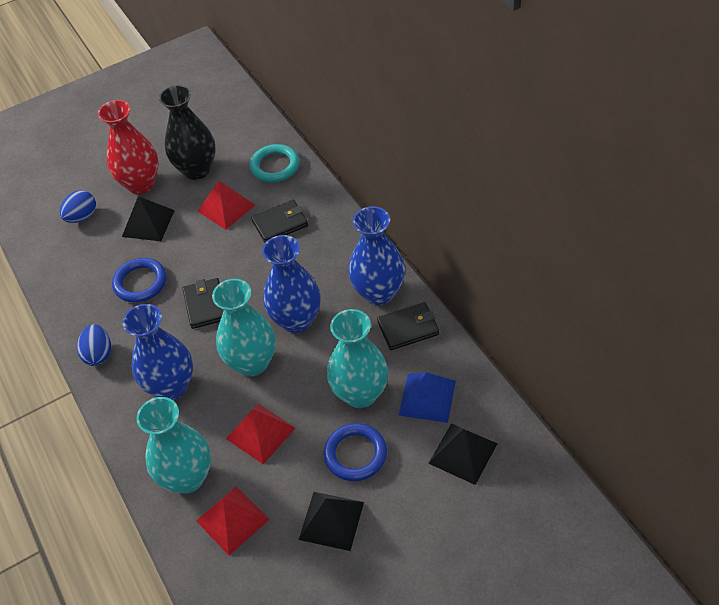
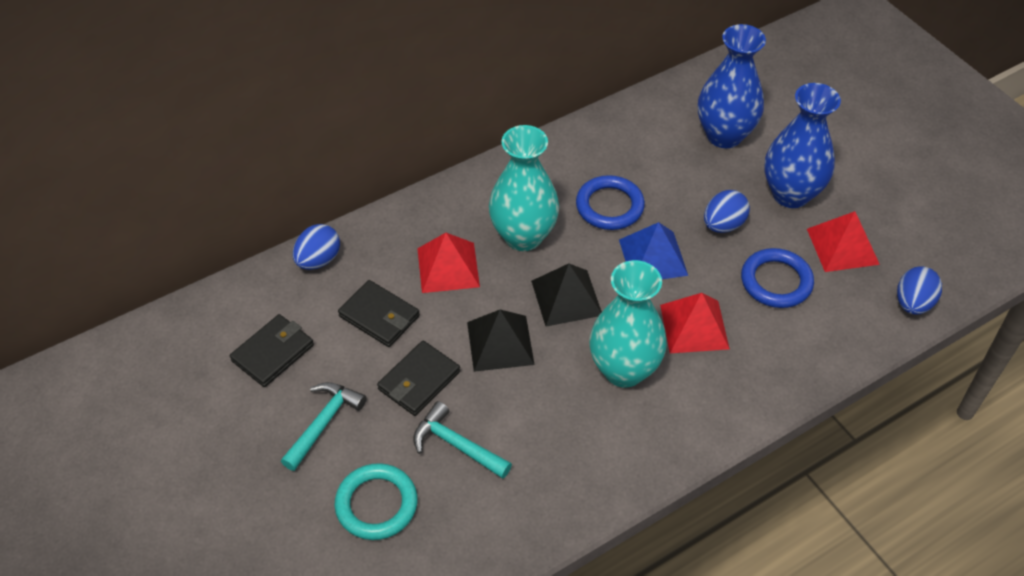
black pyramid: 3 -> 2
black vase: 1 -> 0
blue egg: 2 -> 3
blue vase: 3 -> 2
red vase: 1 -> 0
turquoise hammer: 0 -> 2
turquoise vase: 3 -> 2

